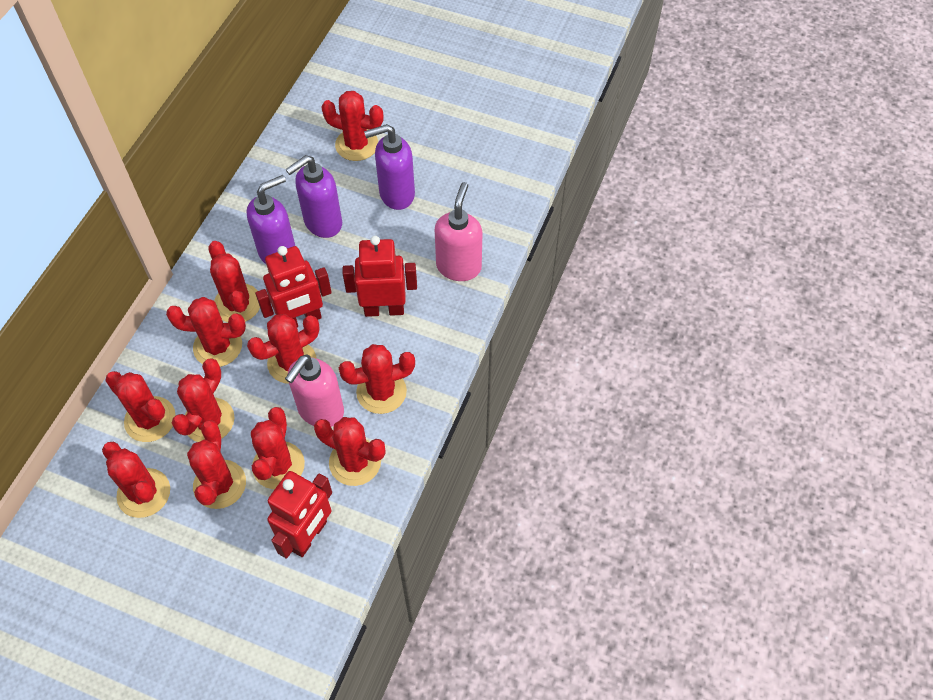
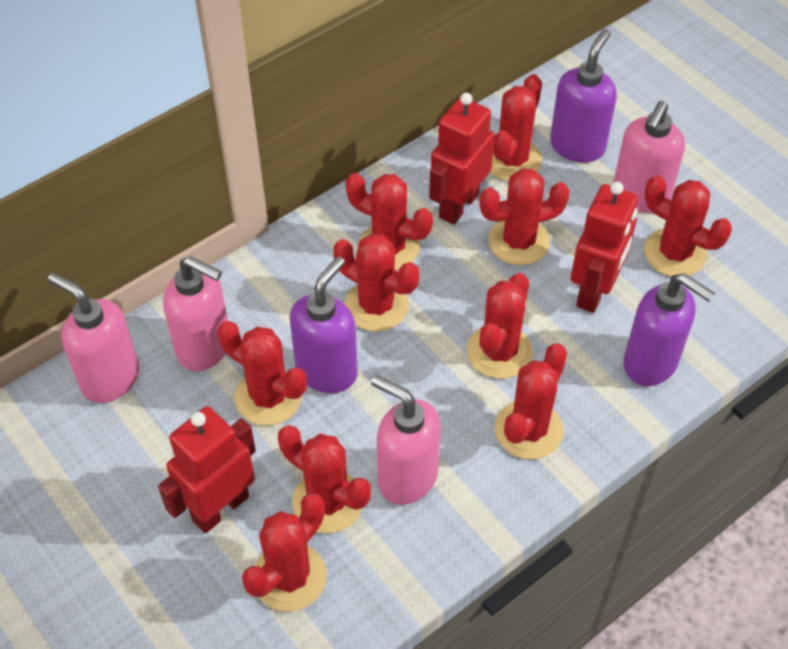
pink soap dispenser: 2 -> 4
red cactus: 11 -> 10

